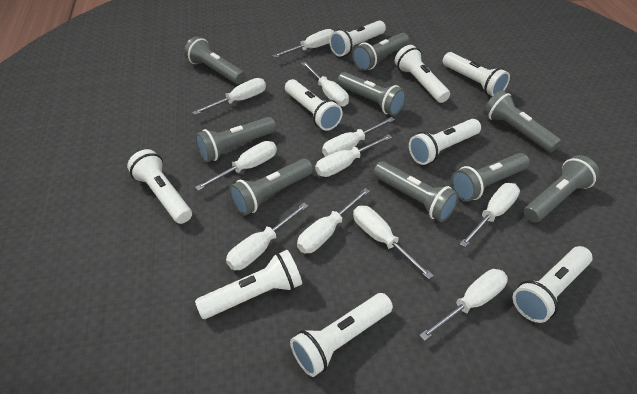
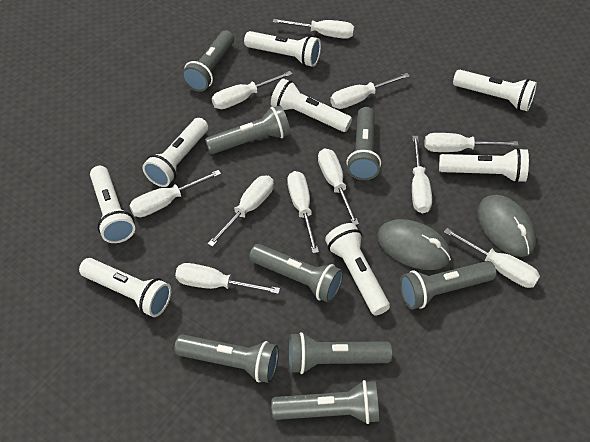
grey flashlight: 9 -> 8
grey mouse: 0 -> 2
white flashlight: 9 -> 8

